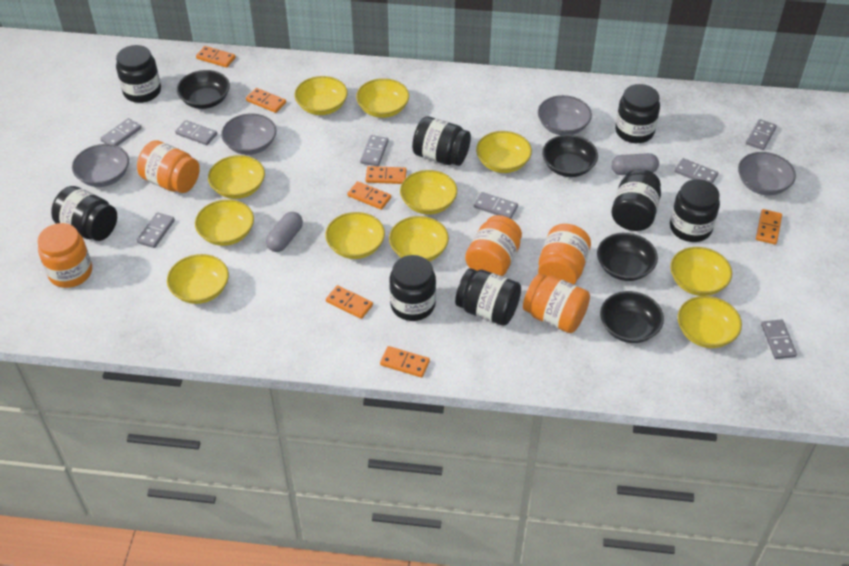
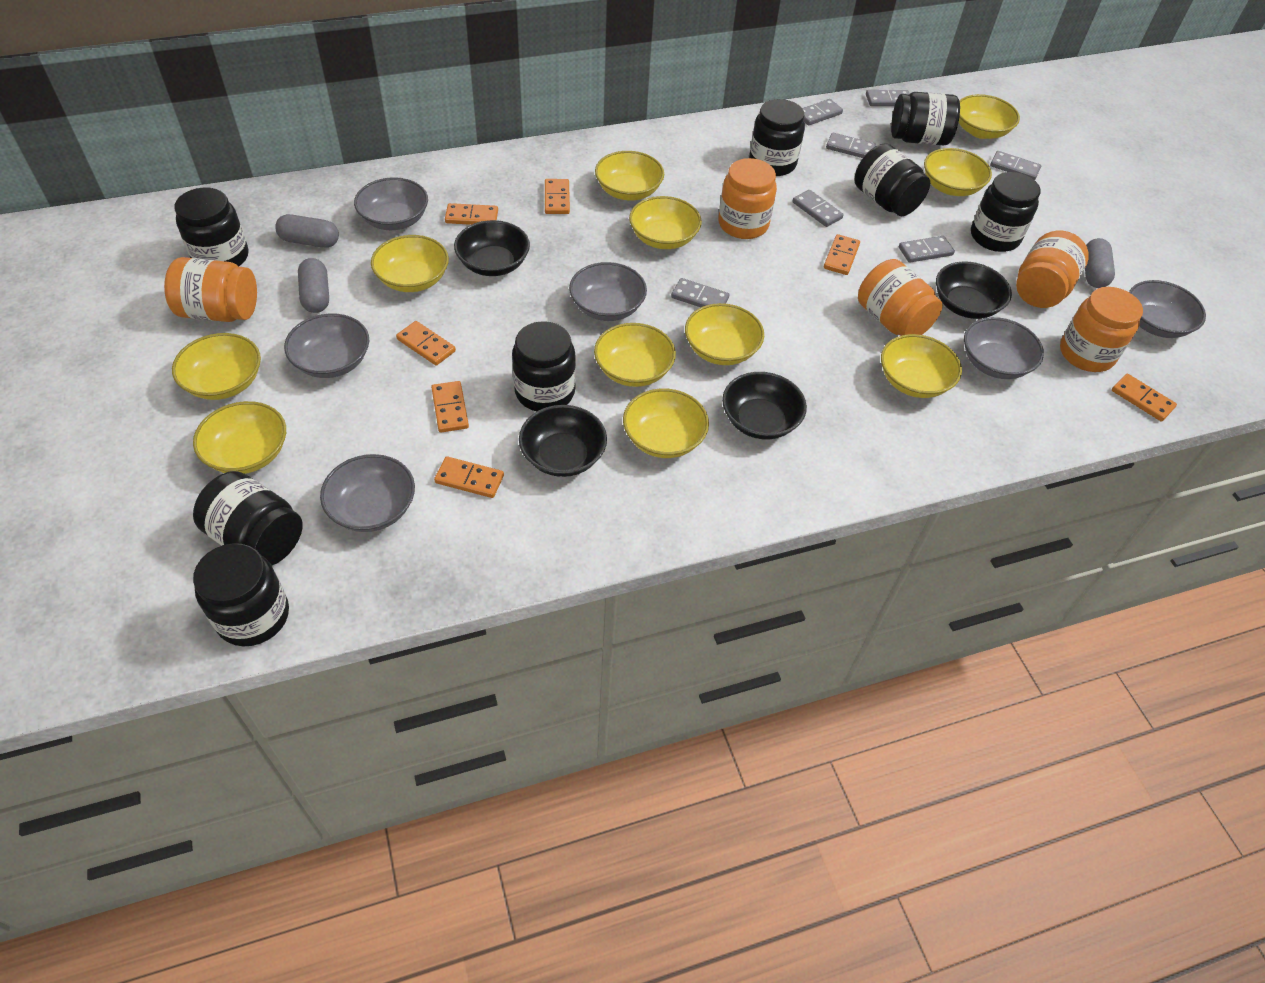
grey bowl: 4 -> 6
grey capsule: 2 -> 3
grey domino: 8 -> 7

